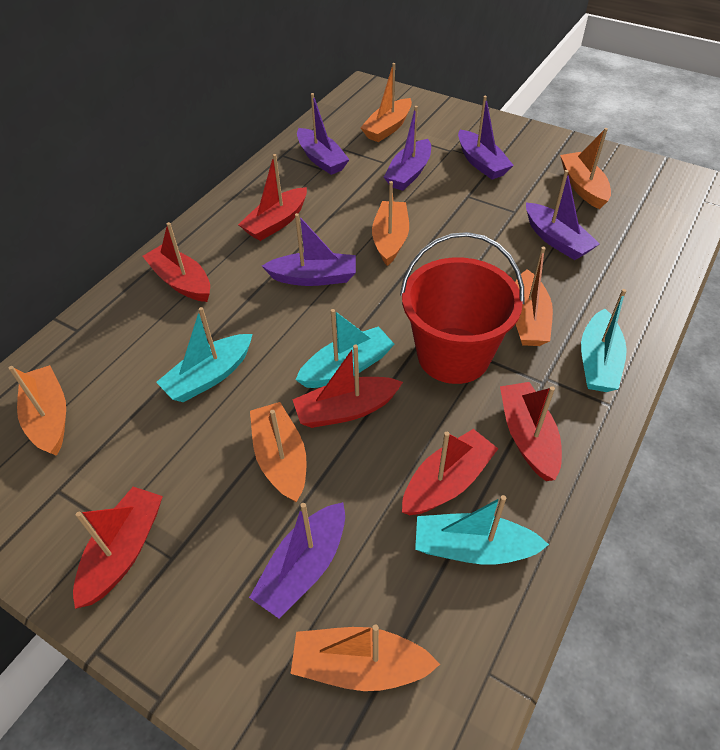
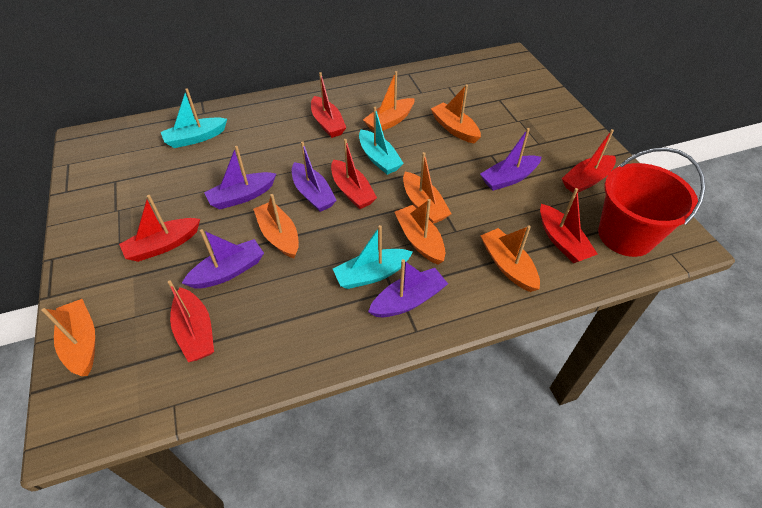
purple boat: 6 -> 5
turquoise boat: 4 -> 3

